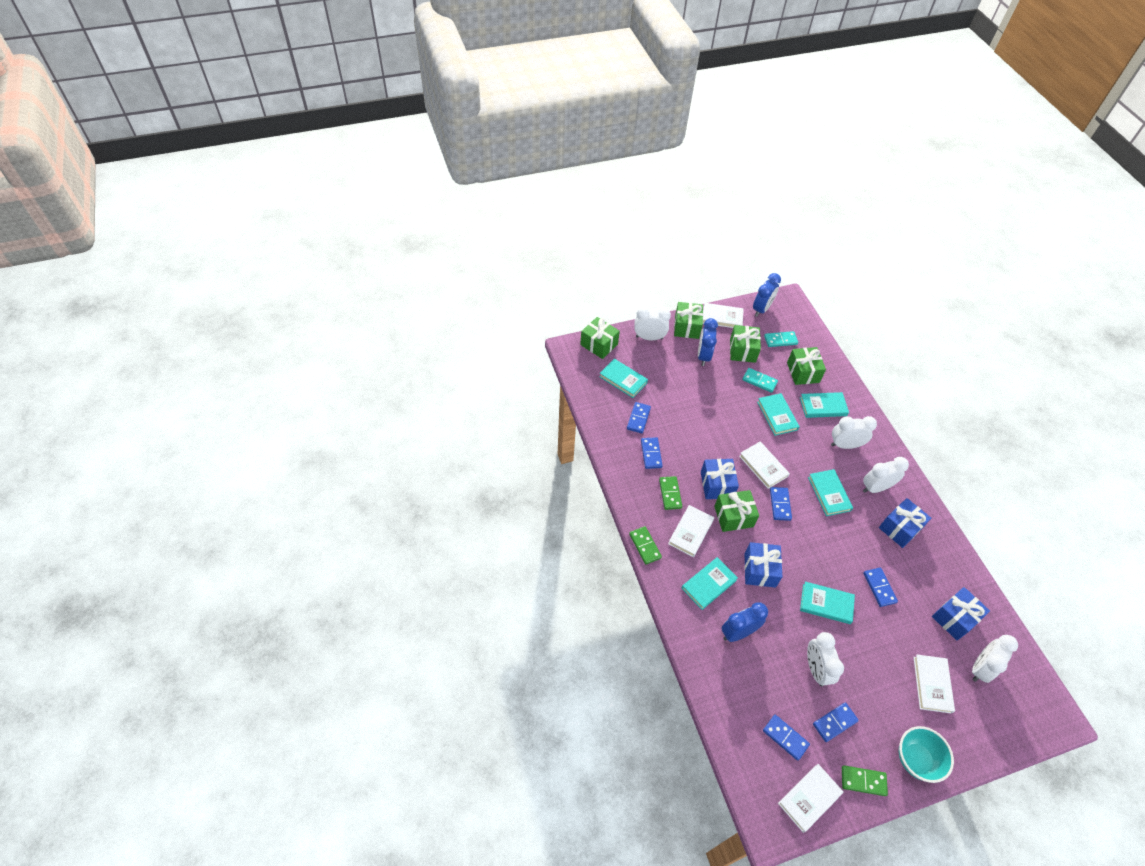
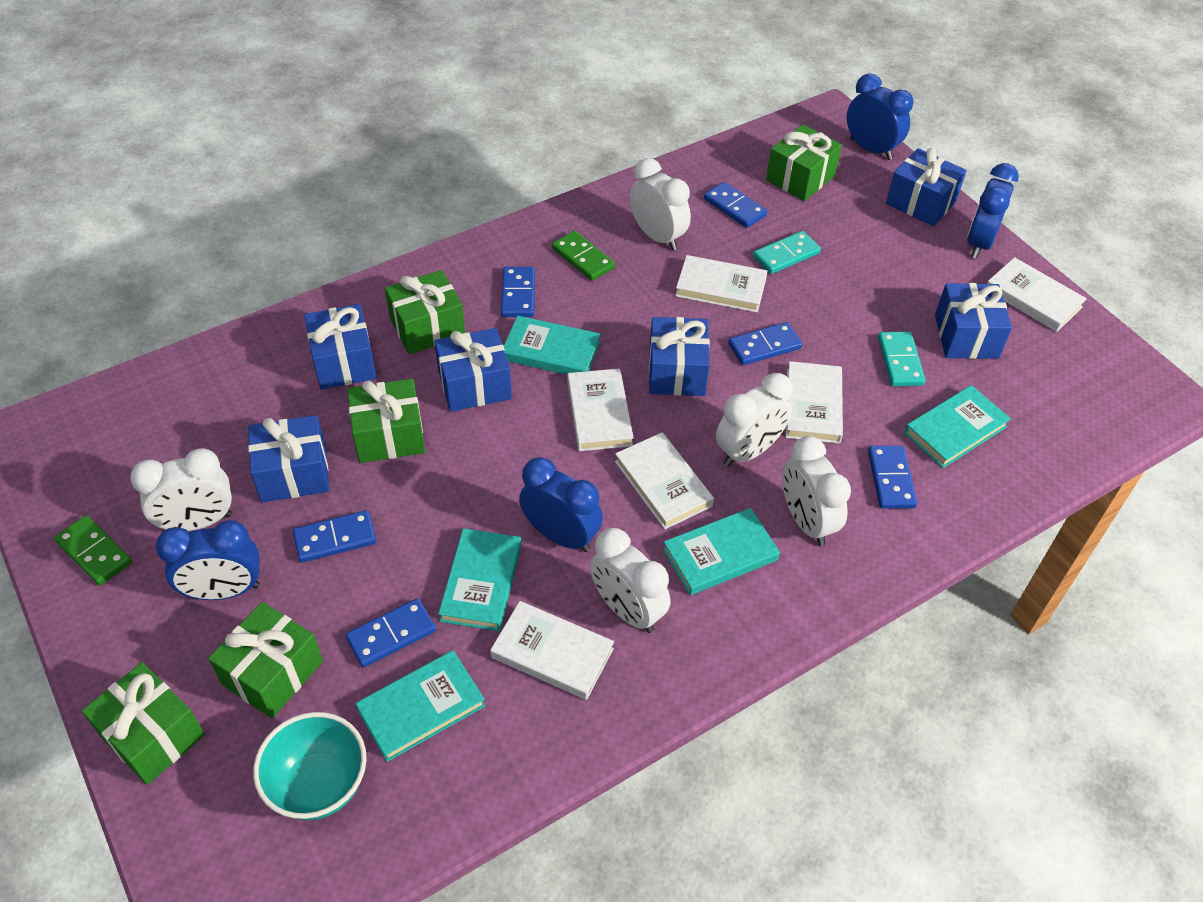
blue clock: 3 -> 4
blue gift: 4 -> 6
green domino: 3 -> 2
turquoise book: 6 -> 5
white book: 5 -> 6

